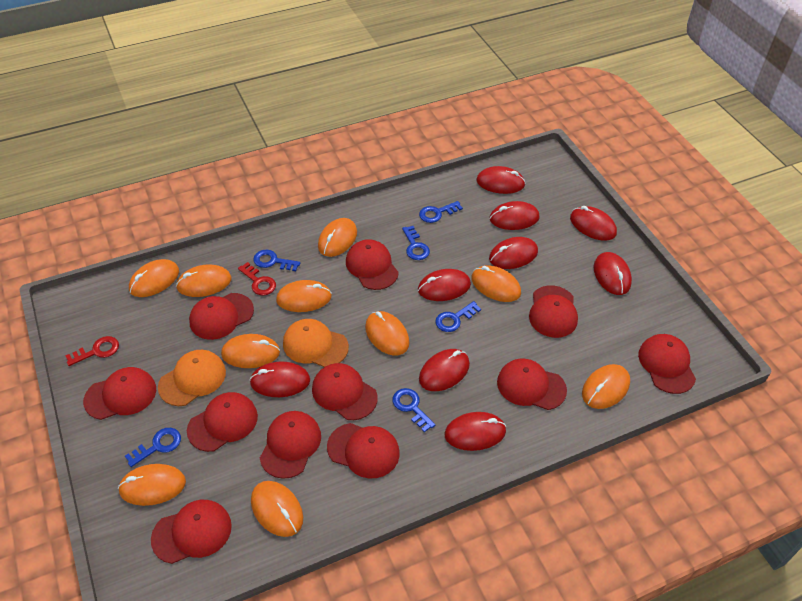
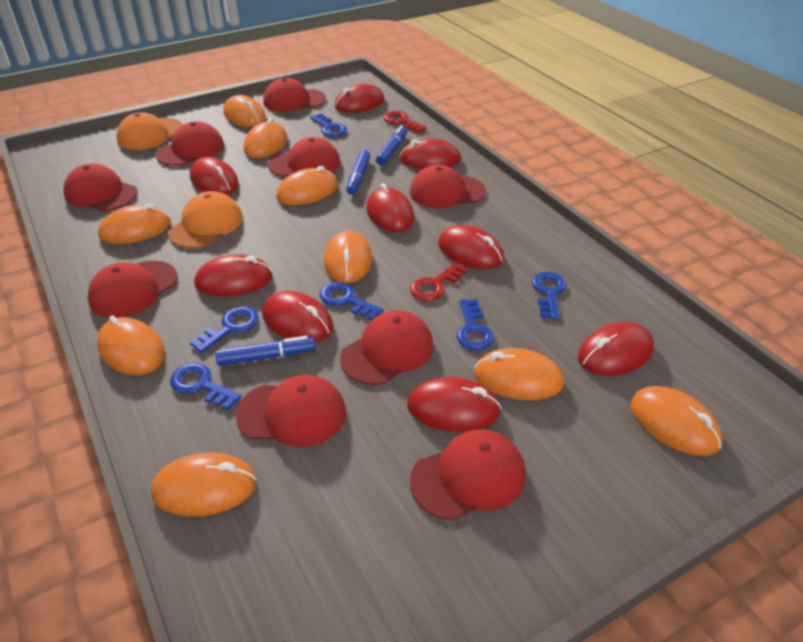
blue marker: 0 -> 3
orange mouse: 10 -> 9
red cap: 11 -> 9

